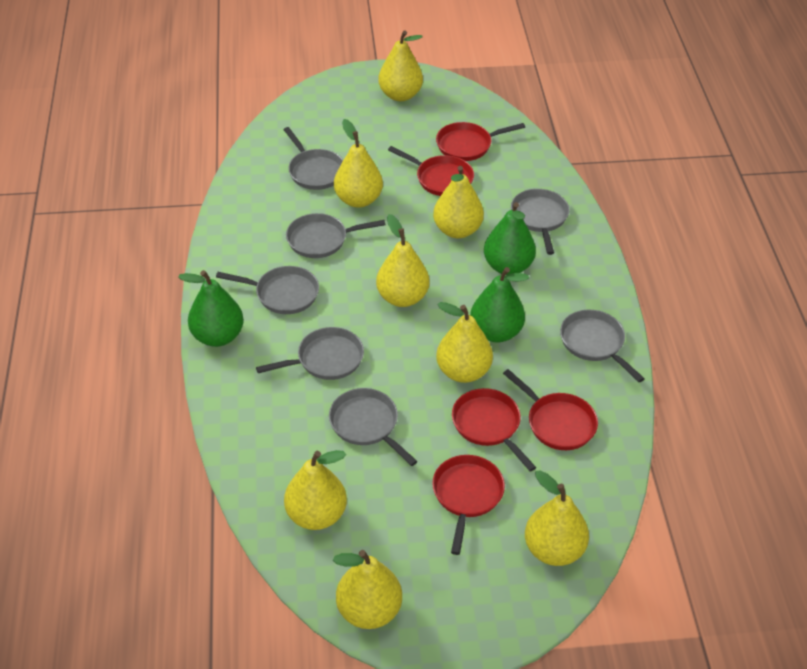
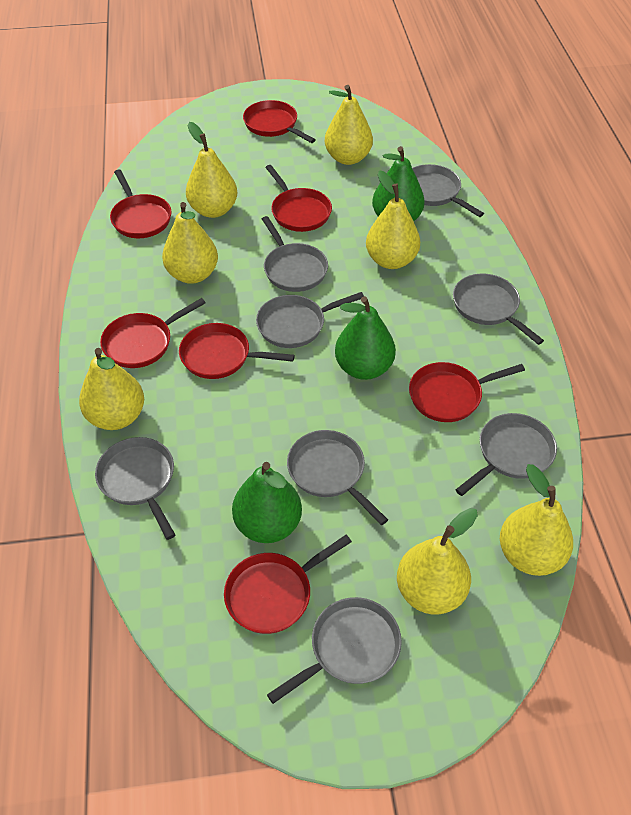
grey pan: 7 -> 8
red pan: 5 -> 7
yellow pear: 8 -> 7

